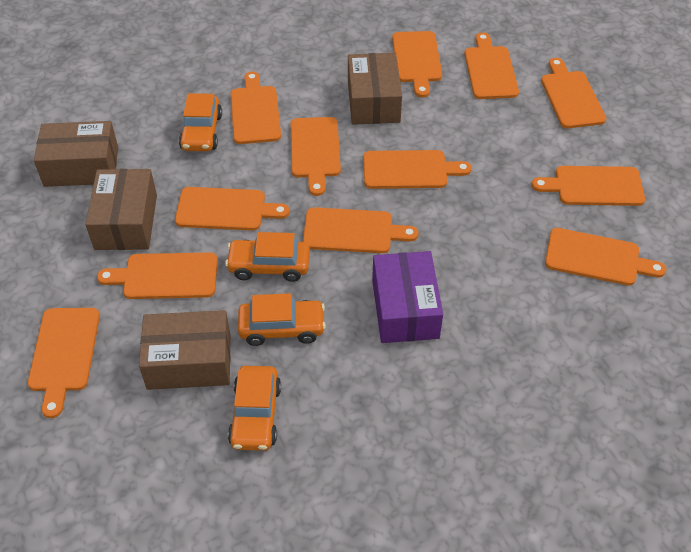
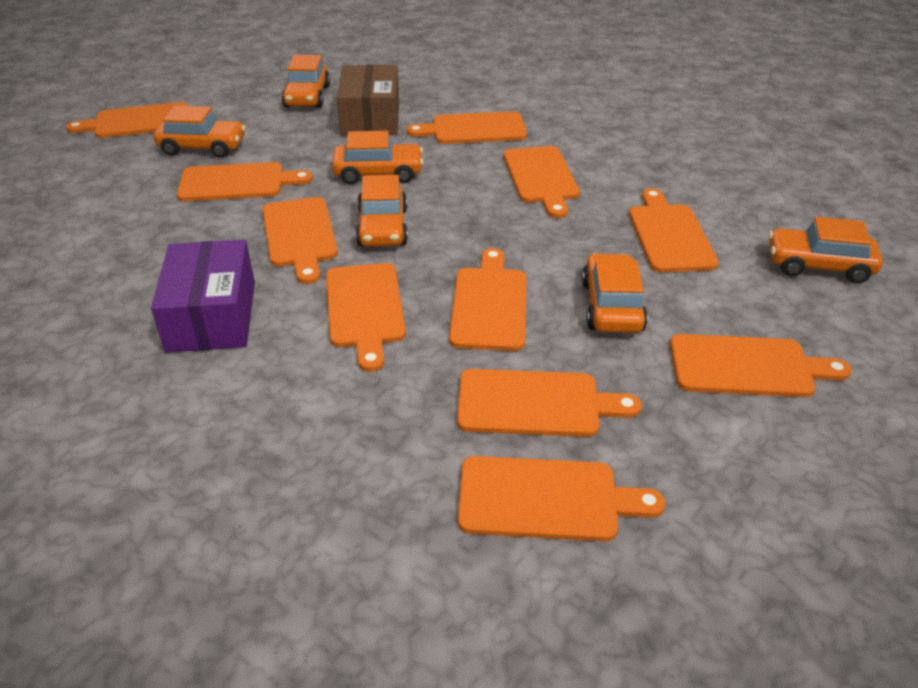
brown box: 4 -> 1
orange car: 4 -> 6
orange cutting board: 12 -> 11

